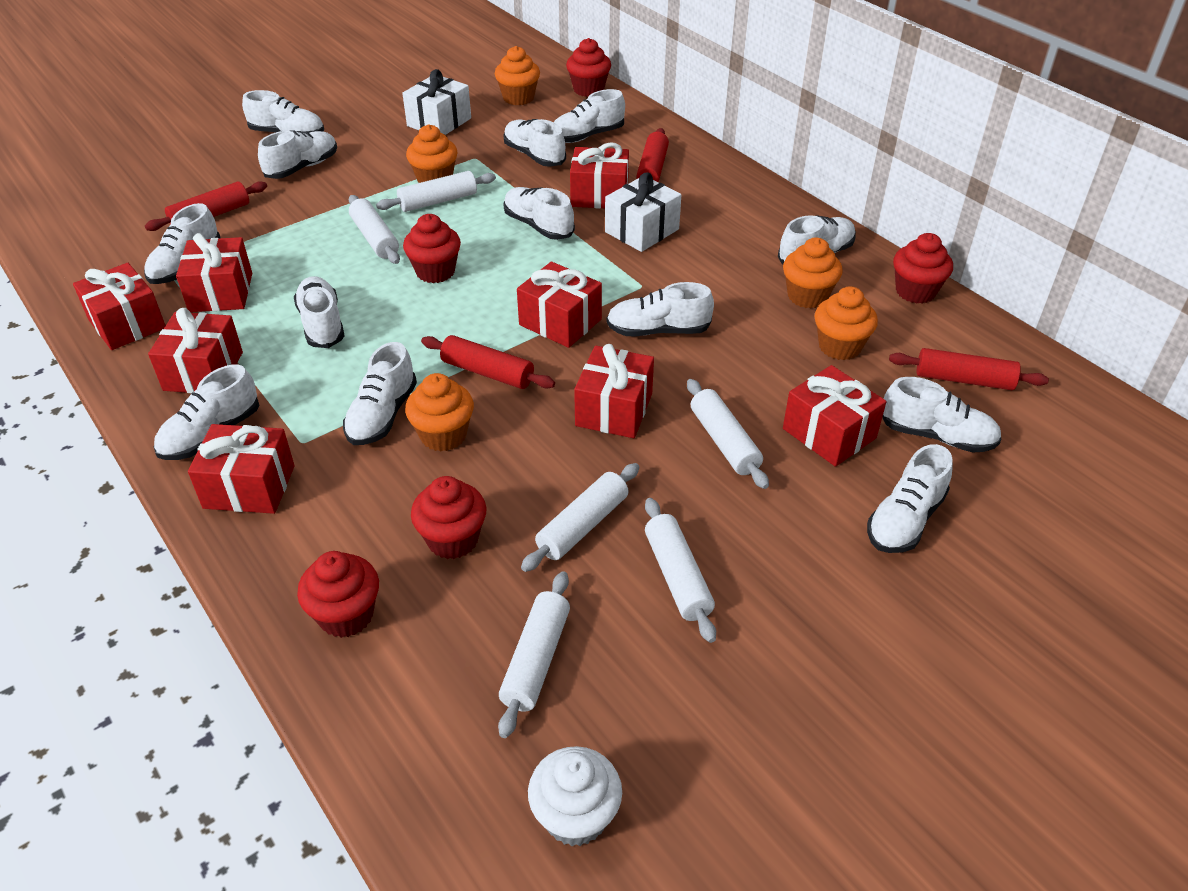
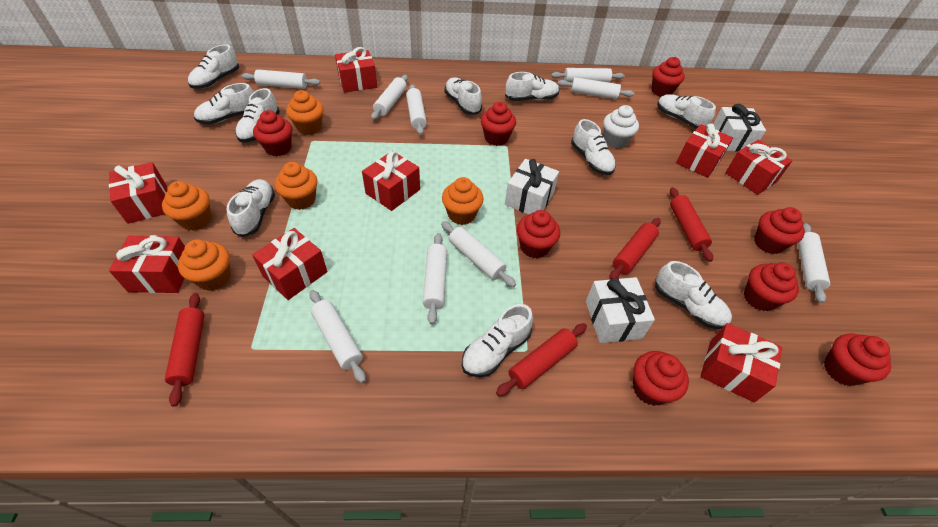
red cupcake: 5 -> 8
white gift: 2 -> 3
white rolling pin: 6 -> 9
white shoe: 13 -> 10

